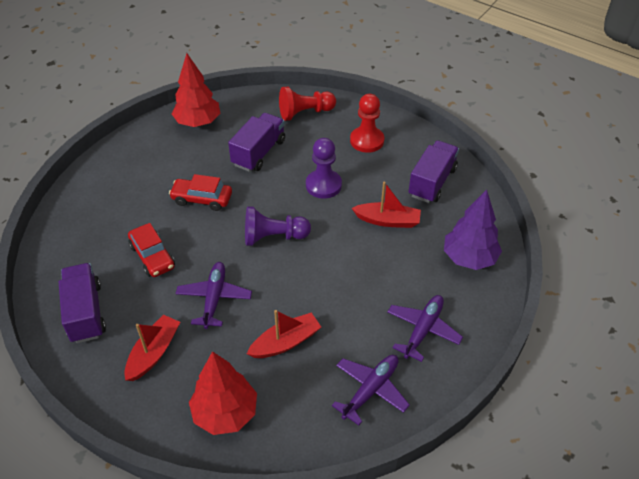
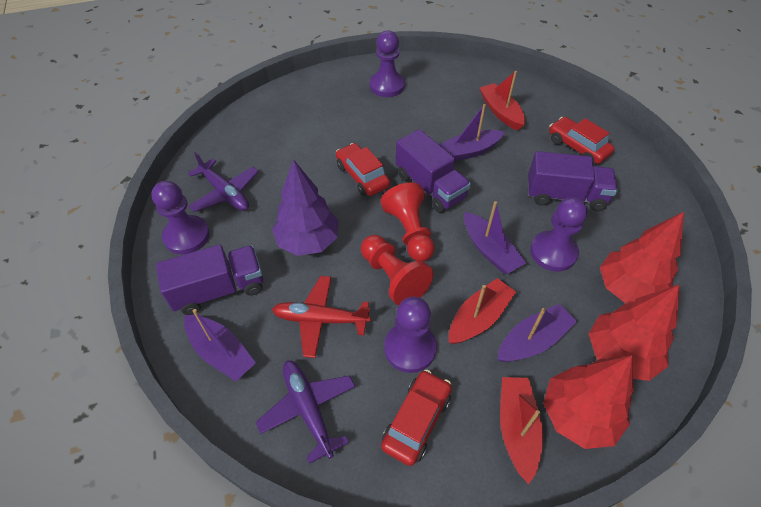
purple boat: 0 -> 4
purple pawn: 2 -> 4
purple plane: 3 -> 2
red car: 2 -> 3
red plane: 0 -> 1
red tree: 2 -> 3

